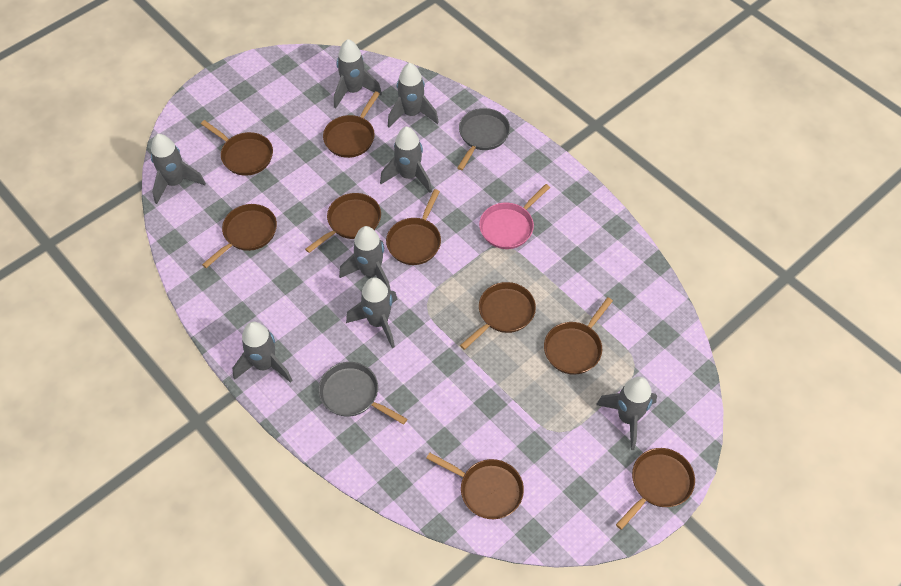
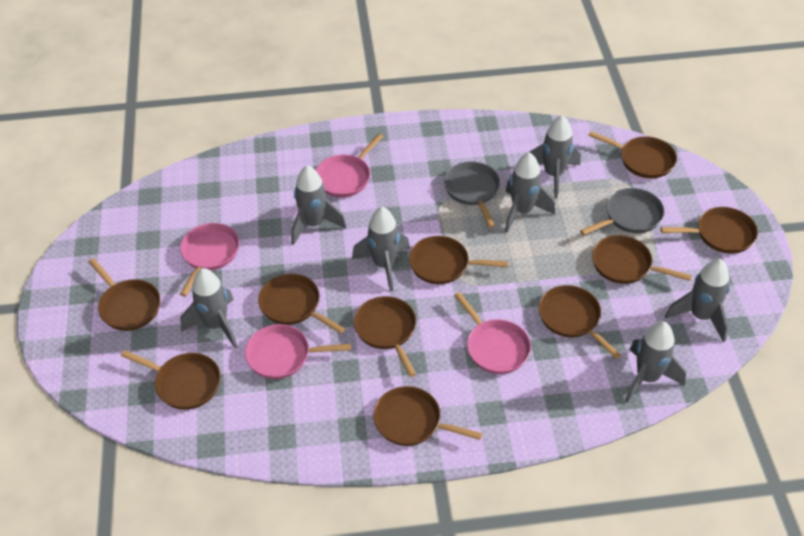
brown pan: 9 -> 10
grey rocket: 8 -> 7
pink pan: 1 -> 4

